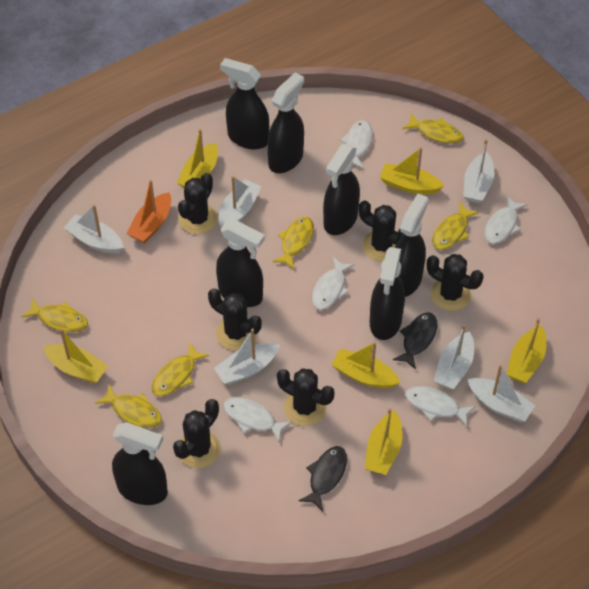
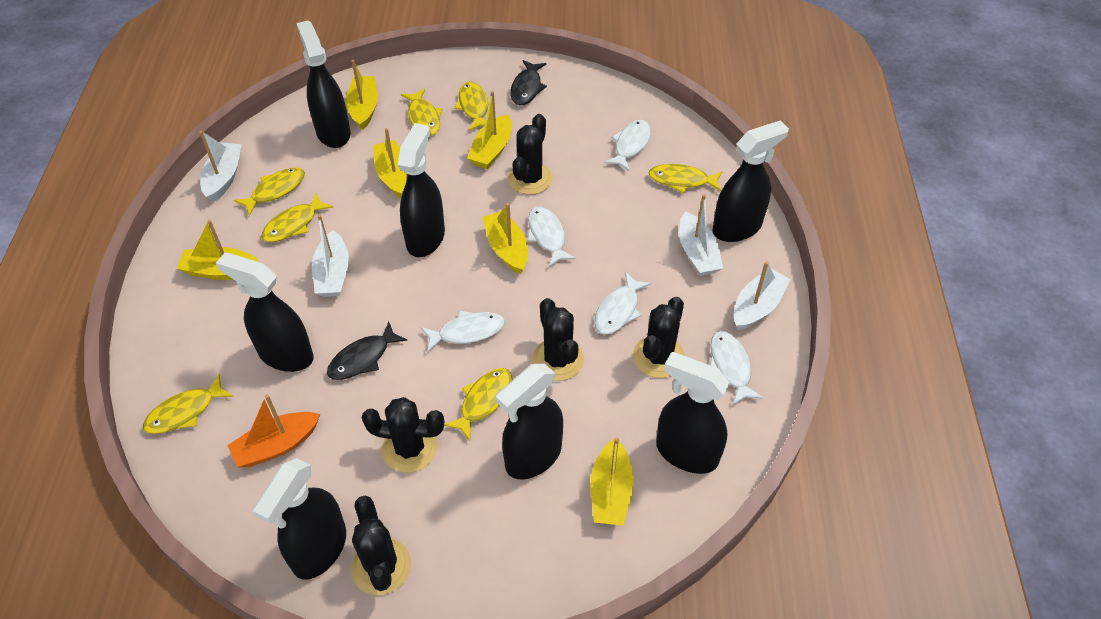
black cactus: 6 -> 5
white boat: 6 -> 4
yellow fish: 6 -> 7

